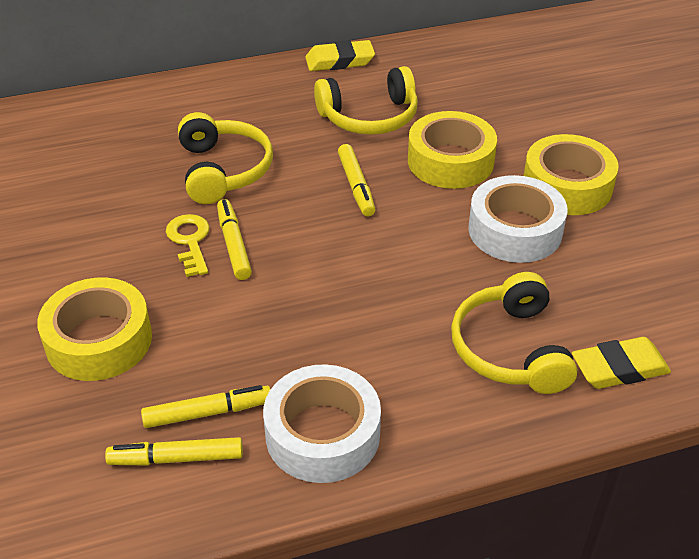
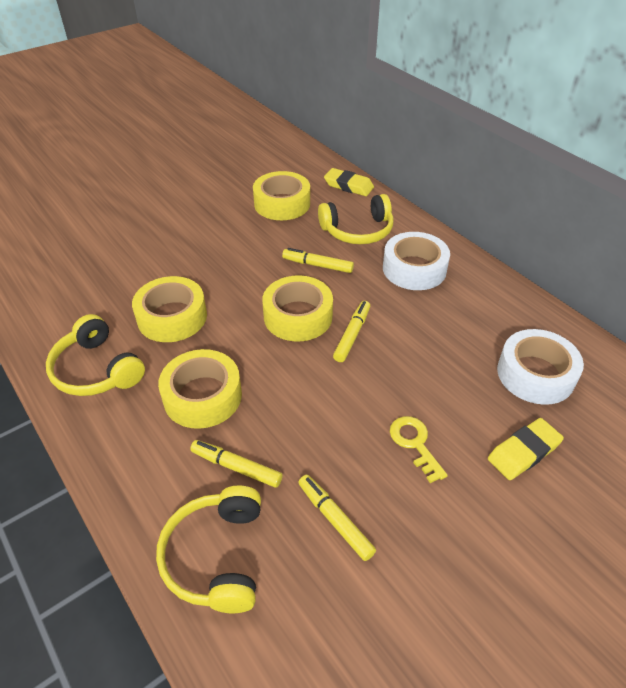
yellow tape: 3 -> 4

